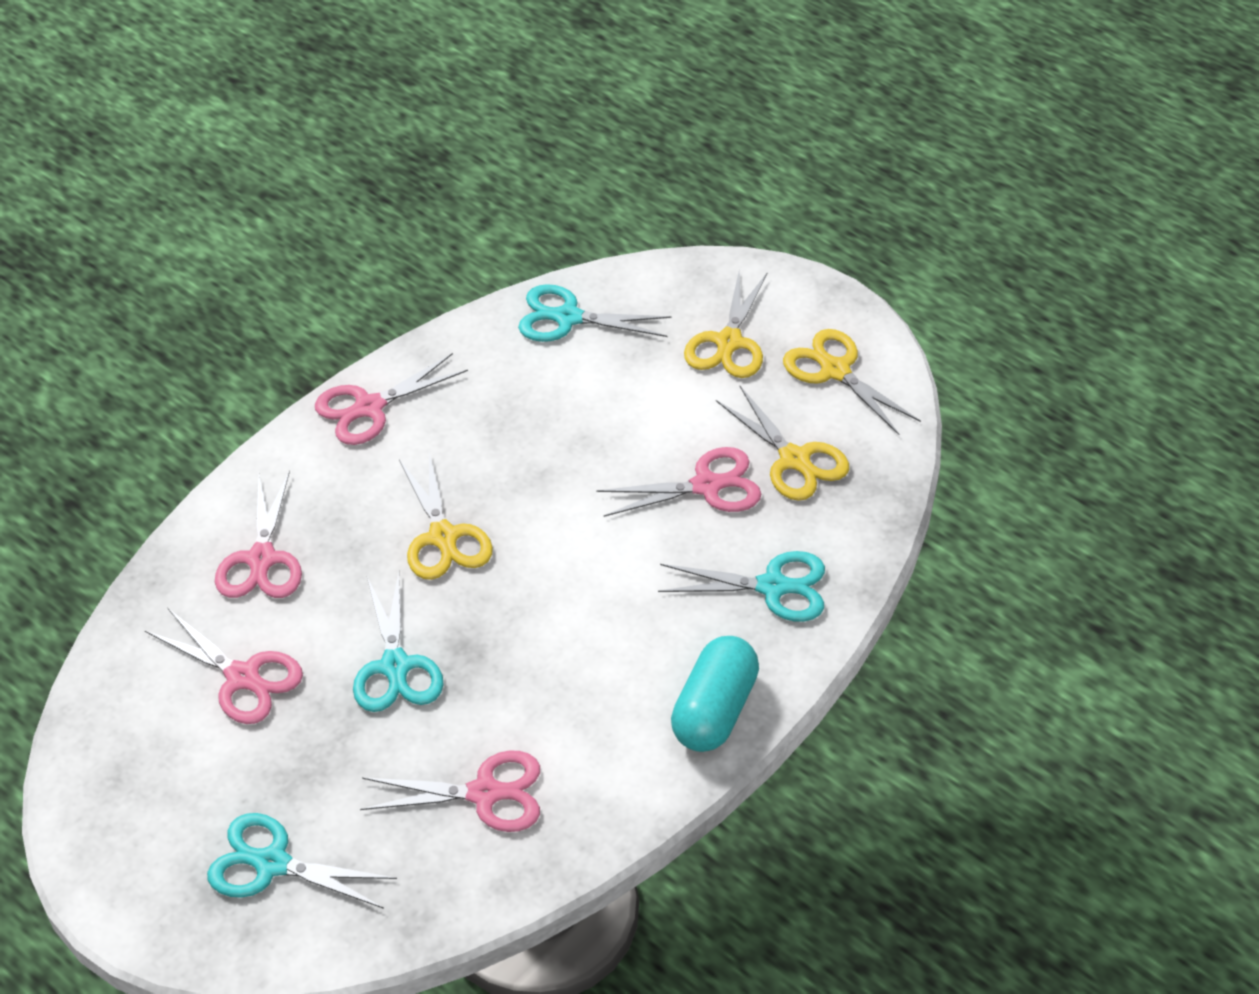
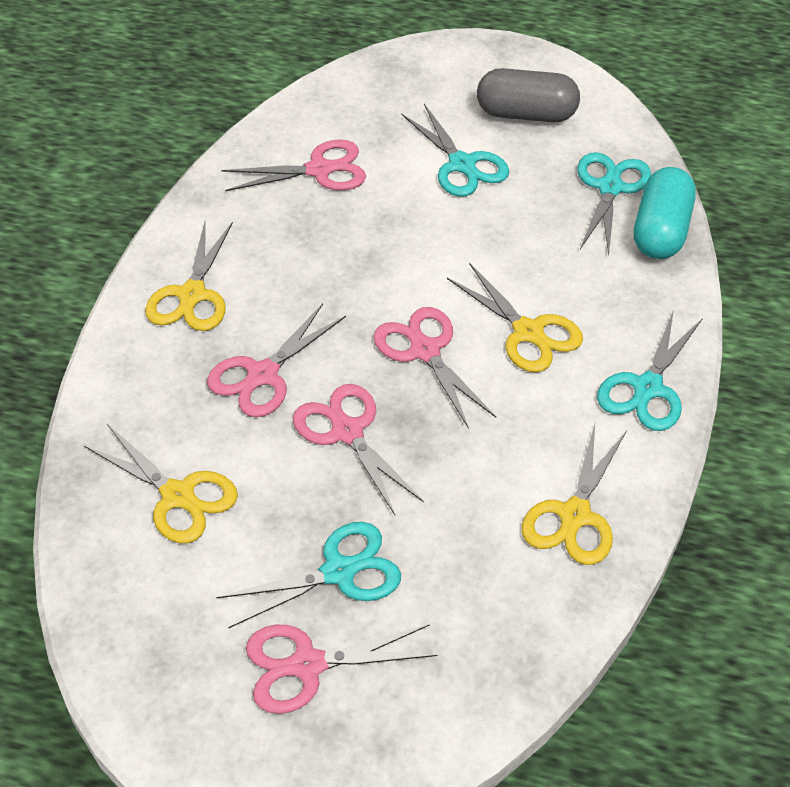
grey capsule: 0 -> 1

